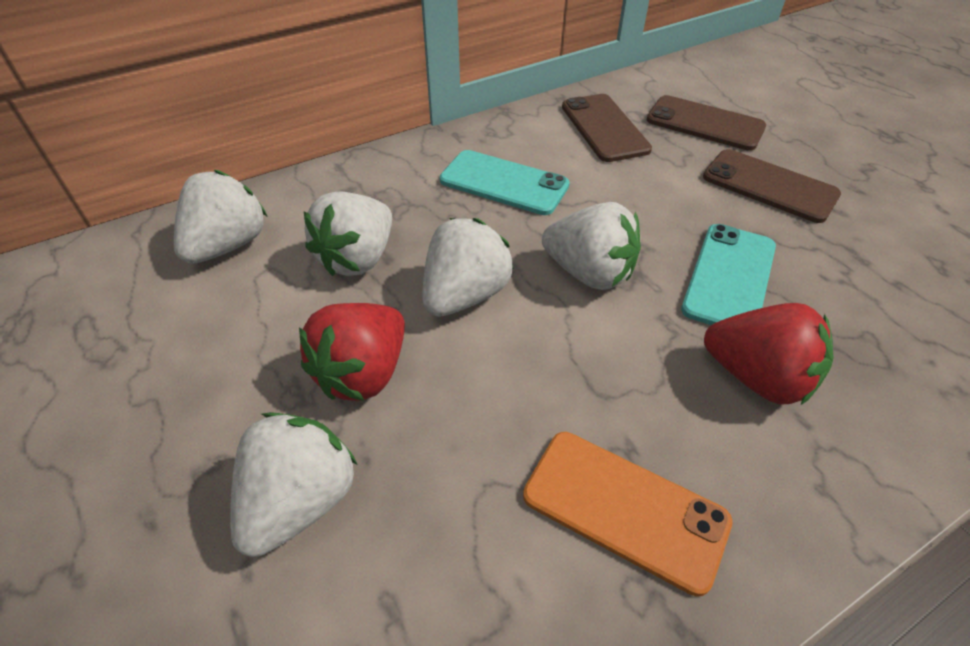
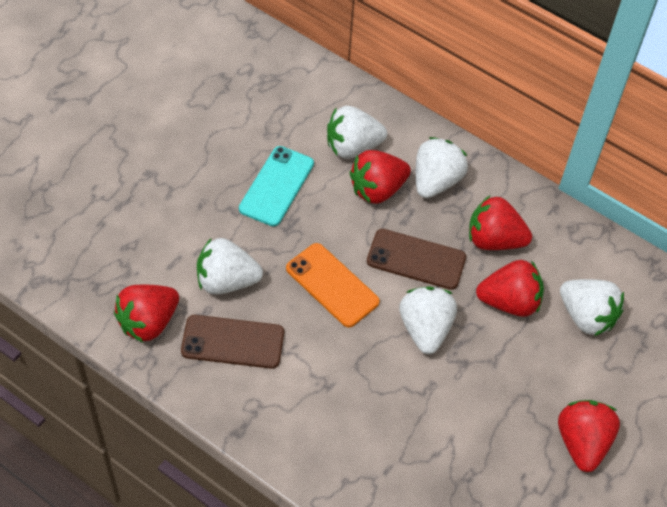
brown phone: 3 -> 2
red strawberry: 2 -> 5
turquoise phone: 2 -> 1

